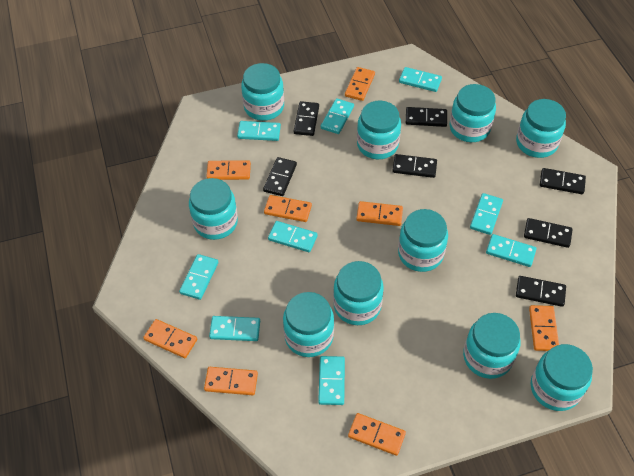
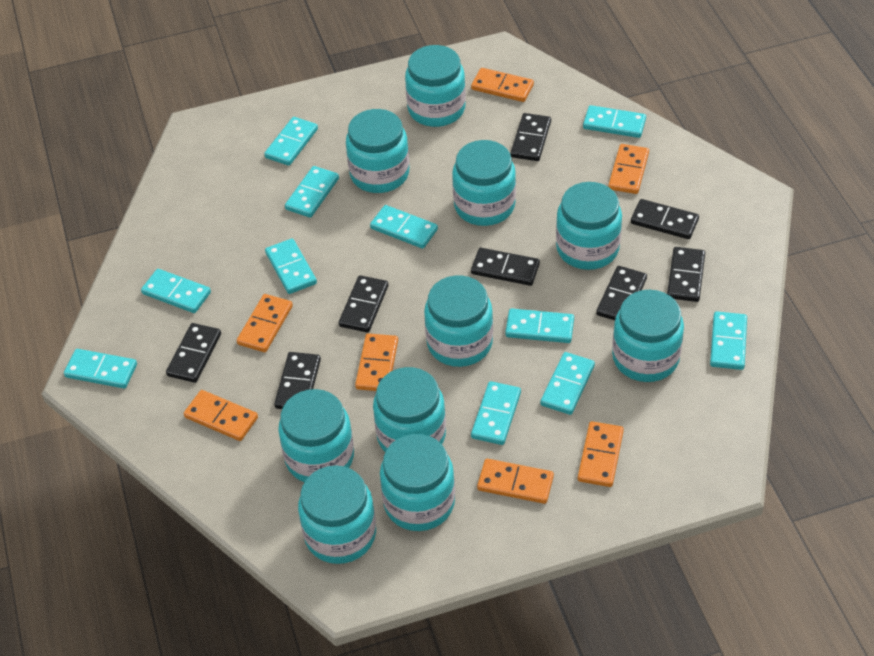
black domino: 7 -> 8
orange domino: 8 -> 7
turquoise domino: 9 -> 11

